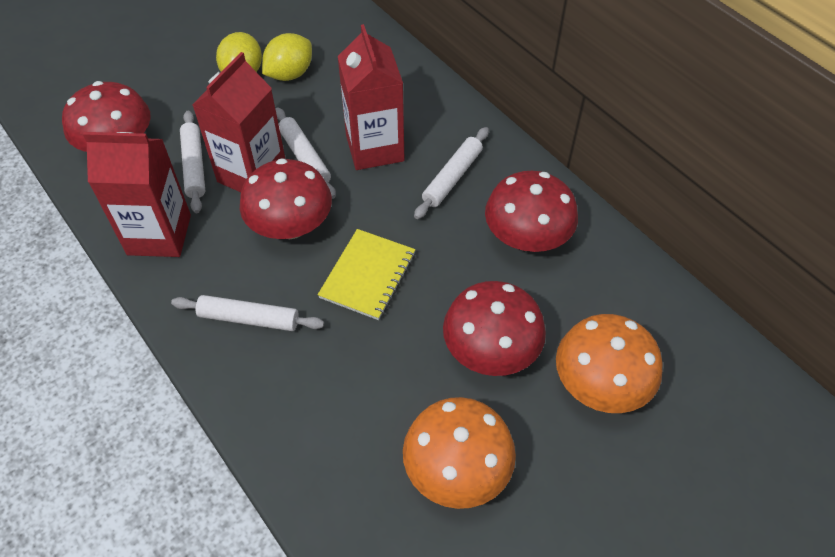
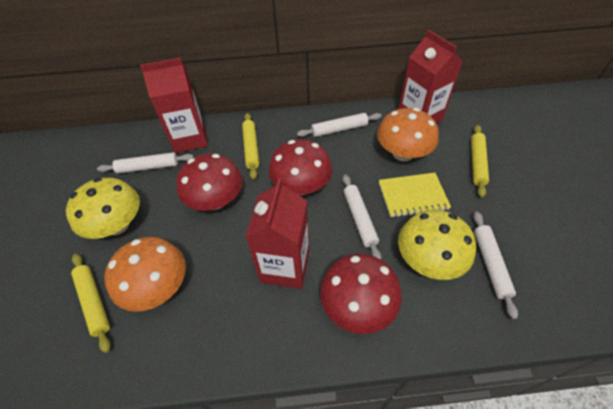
red mushroom: 4 -> 3
yellow lemon: 2 -> 0
yellow mushroom: 0 -> 2
yellow rolling pin: 0 -> 3

